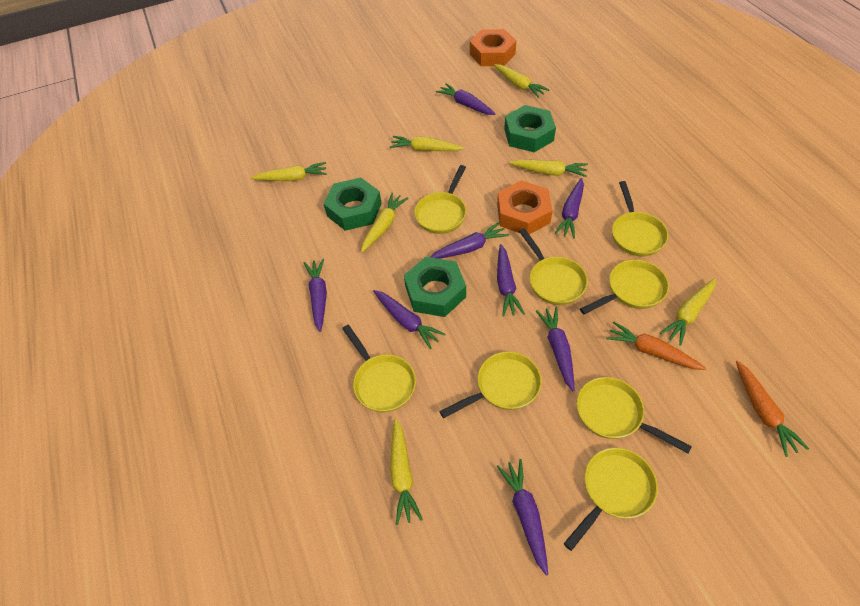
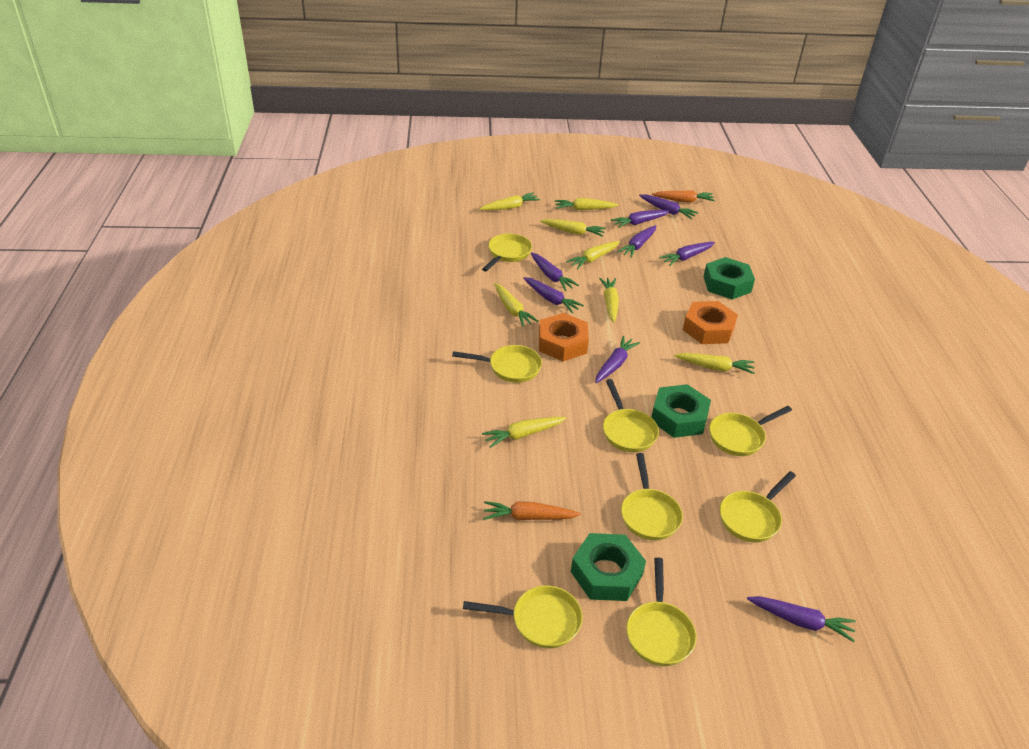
yellow carrot: 7 -> 8

